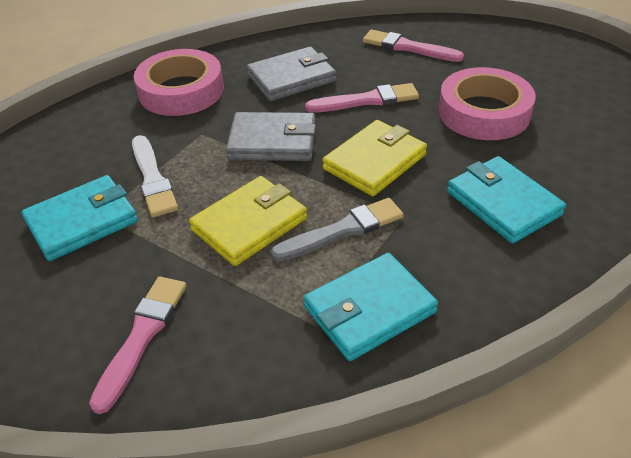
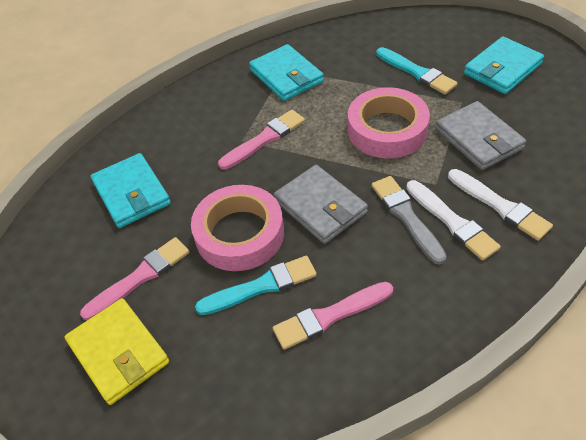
turquoise brush: 0 -> 2
white brush: 1 -> 2
yellow wallet: 2 -> 1

